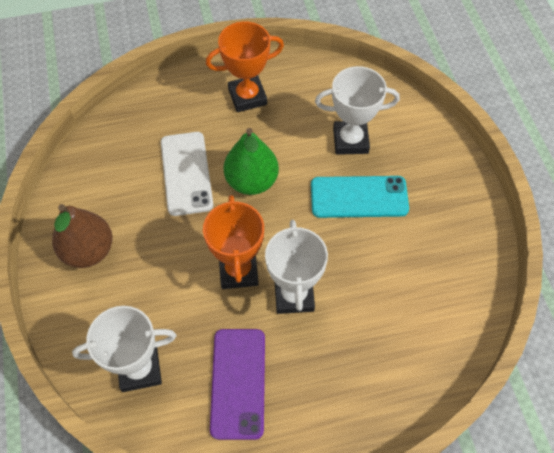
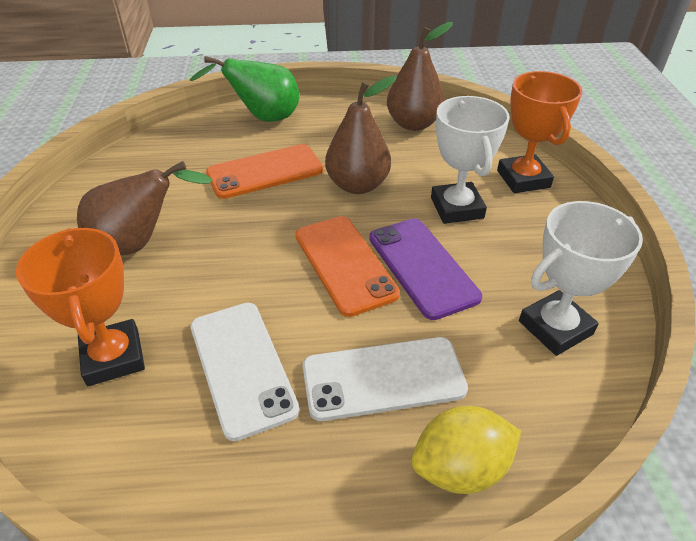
brown pear: 1 -> 3
orange phone: 0 -> 2
turquoise phone: 1 -> 0
white phone: 1 -> 2
white trophy: 3 -> 2
yellow lemon: 0 -> 1

